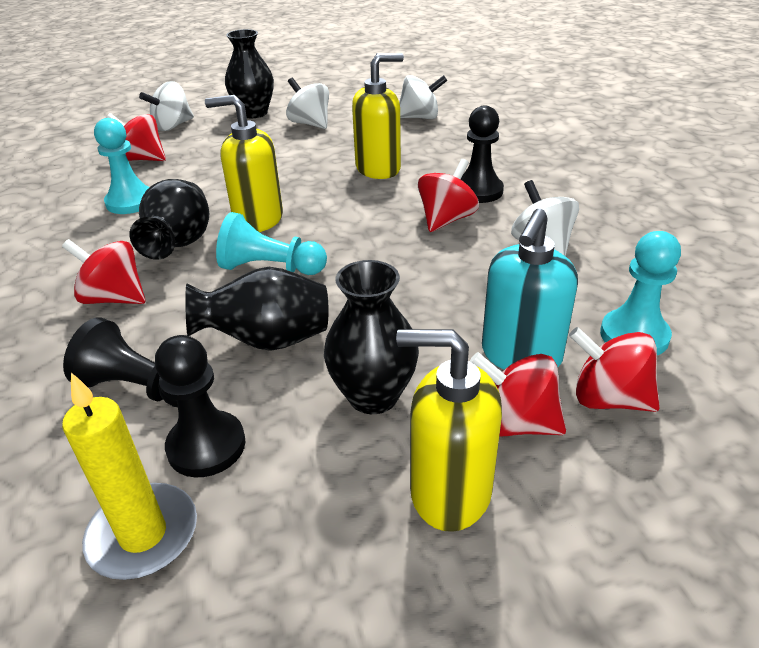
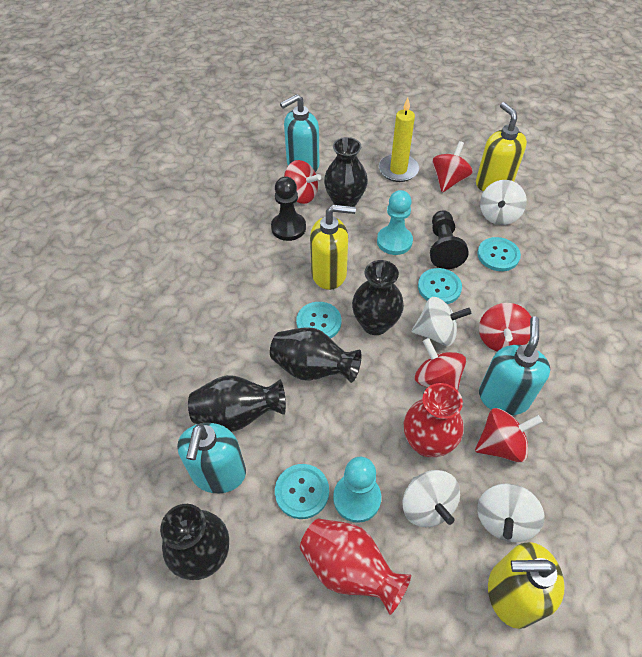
black pawn: 3 -> 2
black vase: 4 -> 5
red vase: 0 -> 2
turquoise button: 0 -> 4
turquoise pawn: 3 -> 2
turquoise soap dispenser: 1 -> 3

